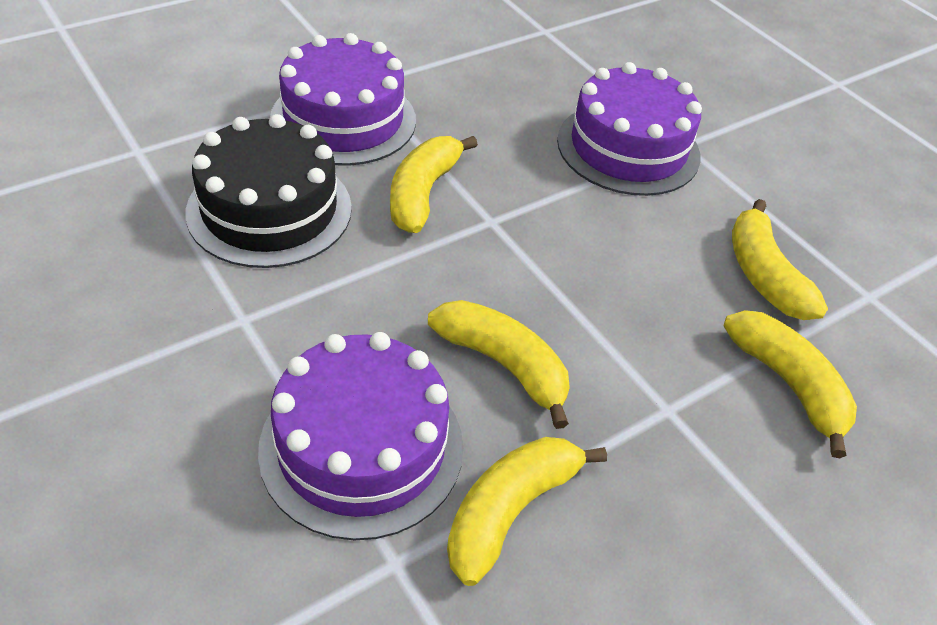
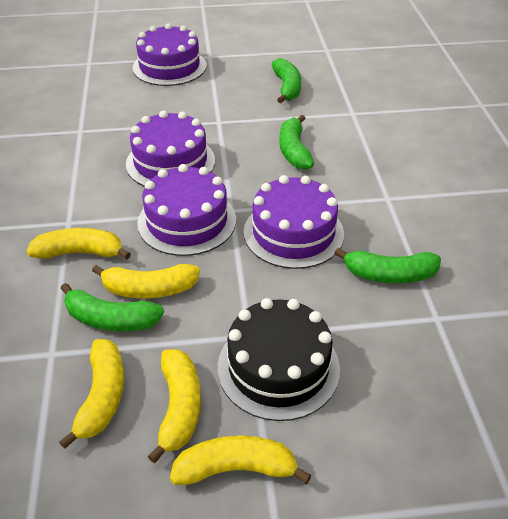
green banana: 0 -> 4
purple cake: 3 -> 4

